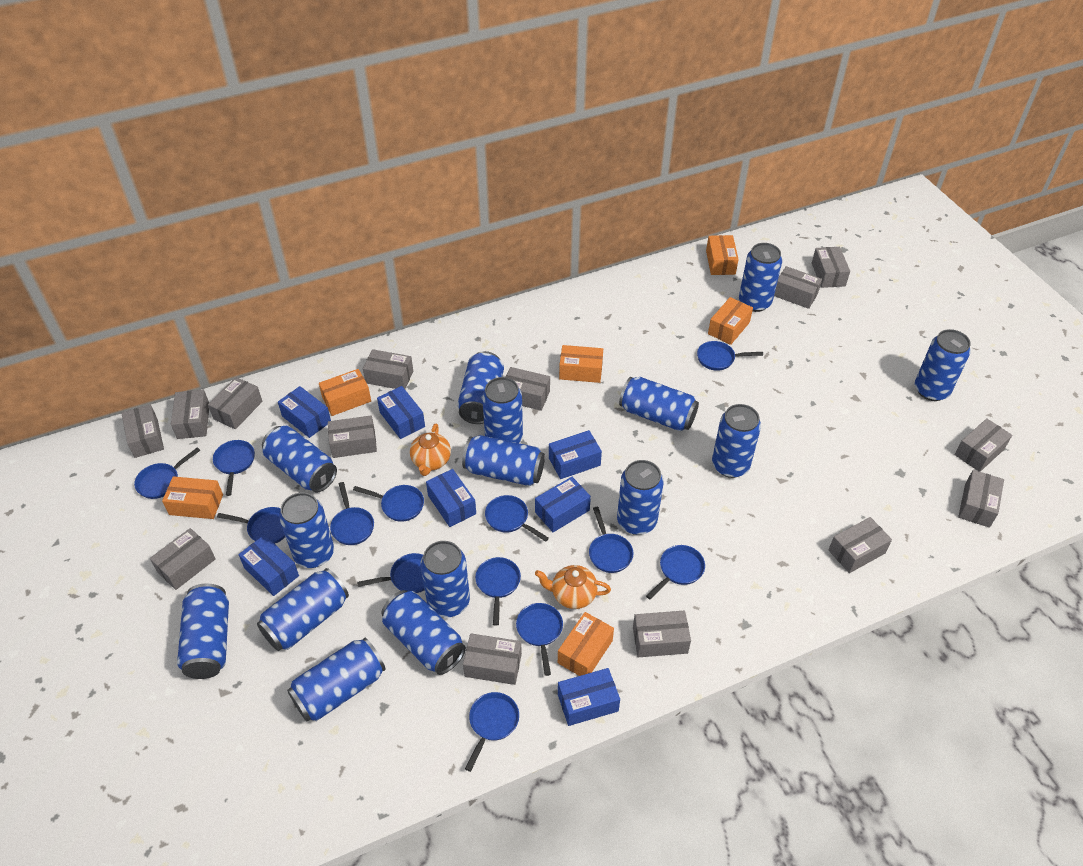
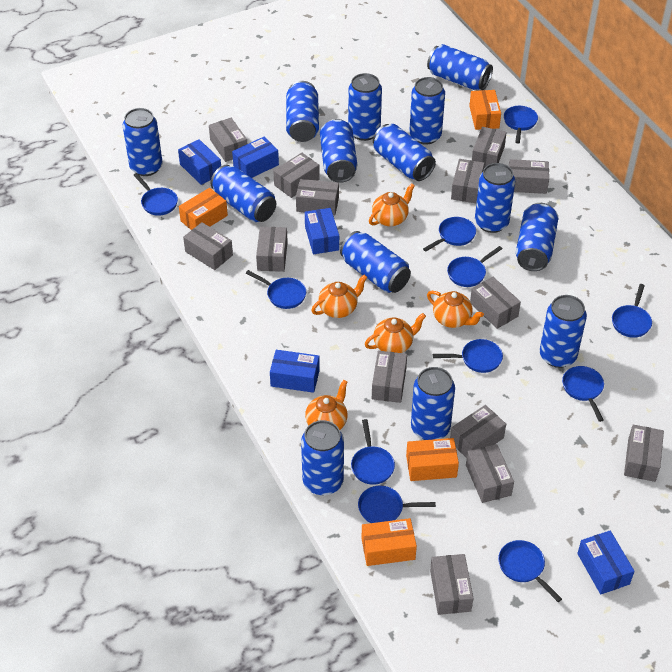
blue box: 7 -> 5
blue can: 15 -> 14
blue pan: 13 -> 11
orange box: 6 -> 4
orange teapot: 2 -> 5

